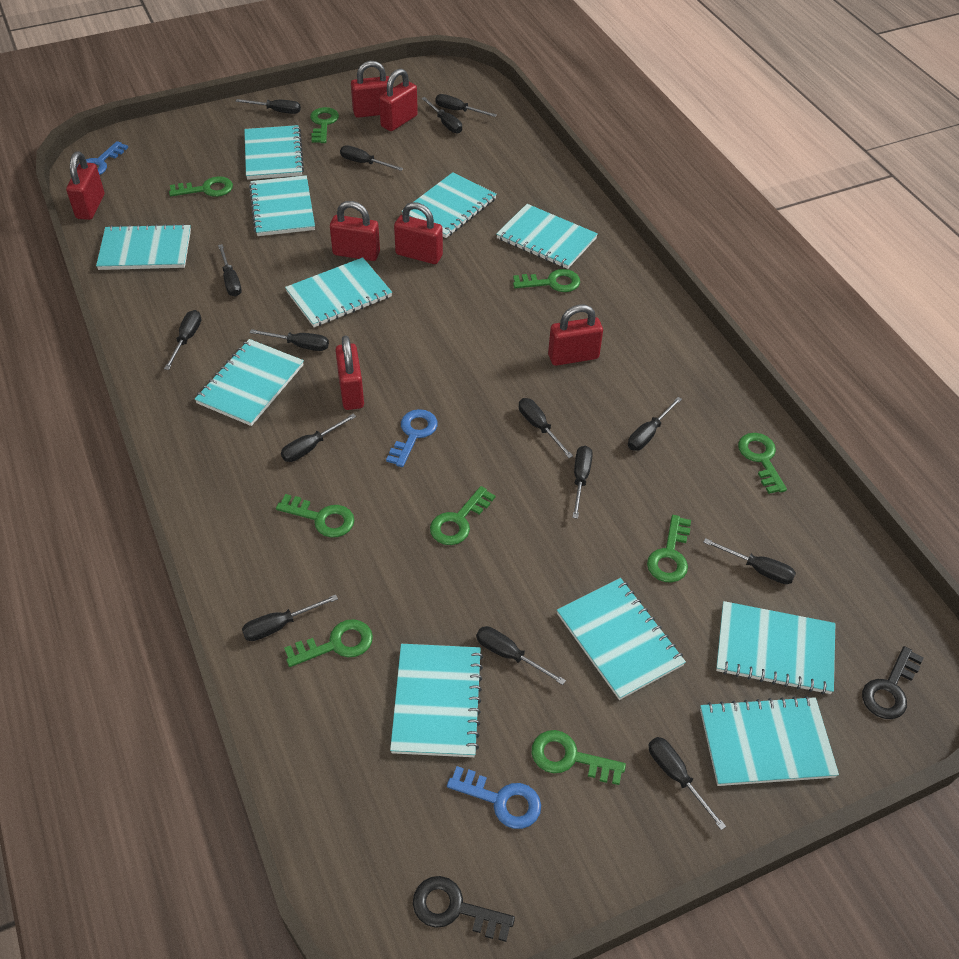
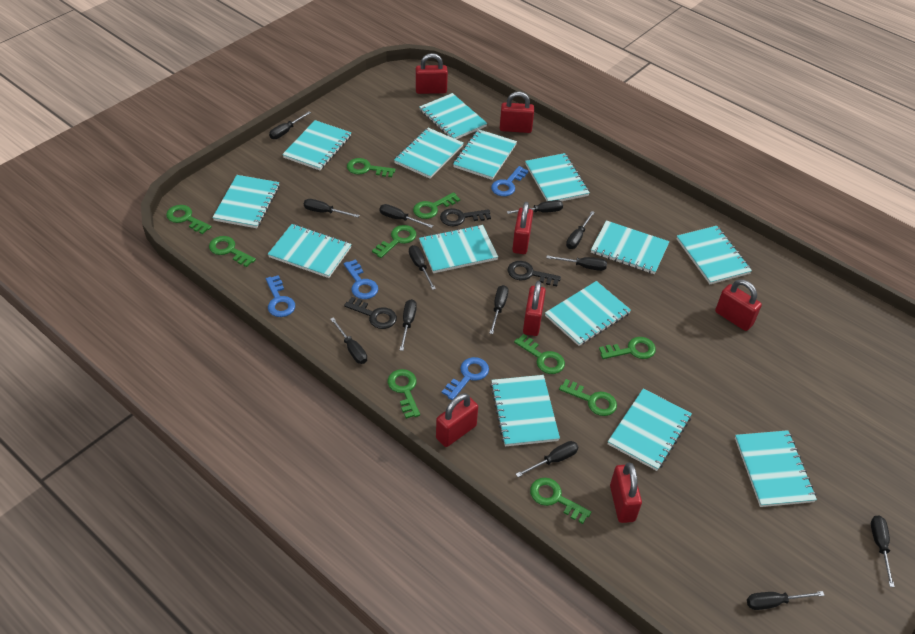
black key: 2 -> 3
black screwdriver: 15 -> 13
blue key: 3 -> 4
green key: 9 -> 10
turquoise notebook: 11 -> 14

